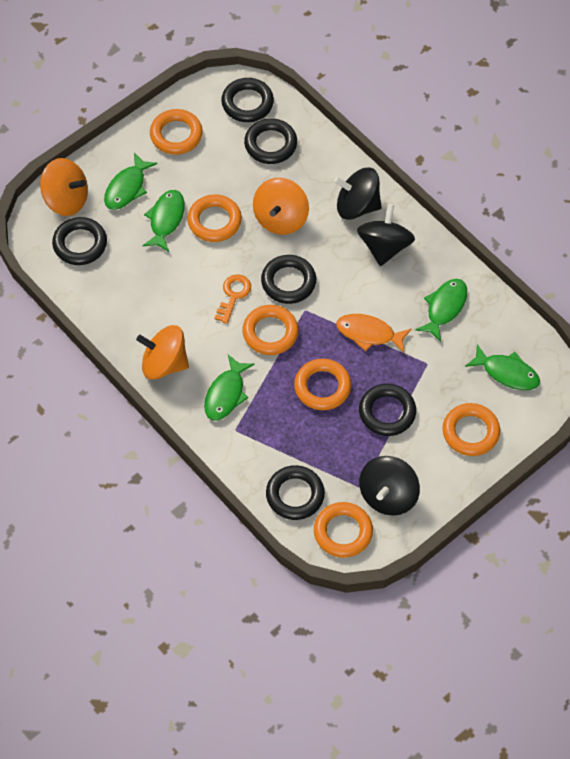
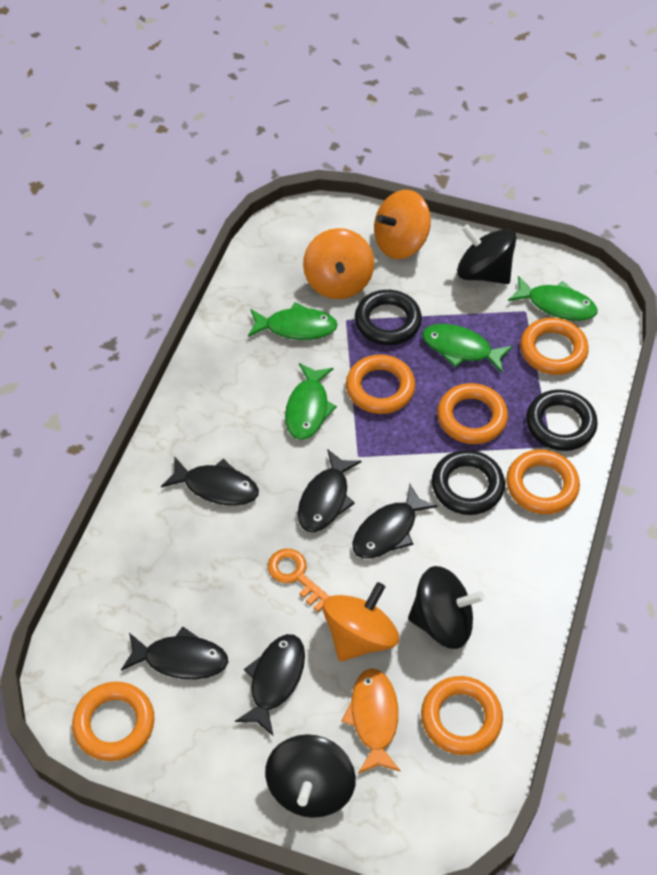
black fish: 0 -> 5
black ring: 6 -> 3
green fish: 5 -> 4

